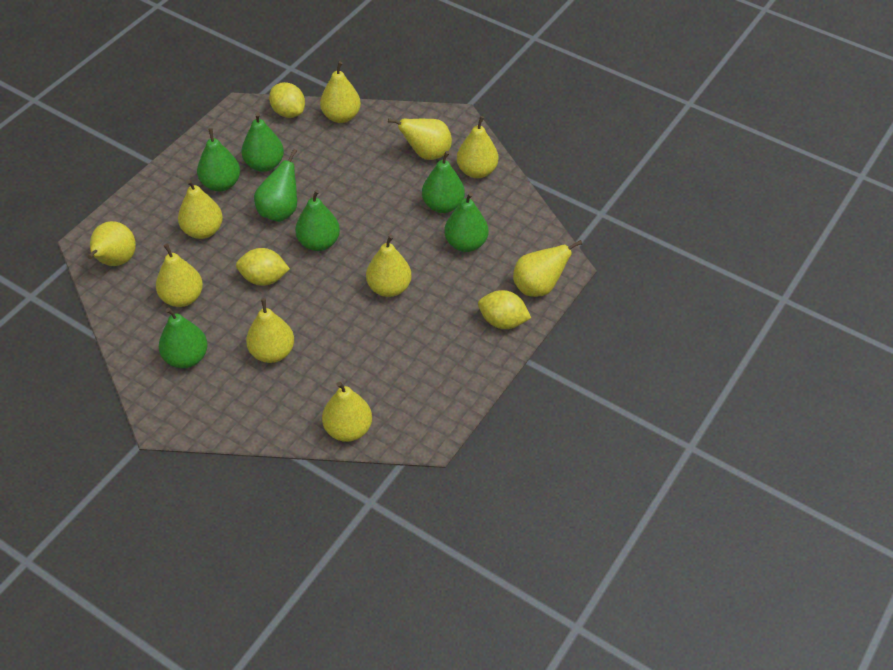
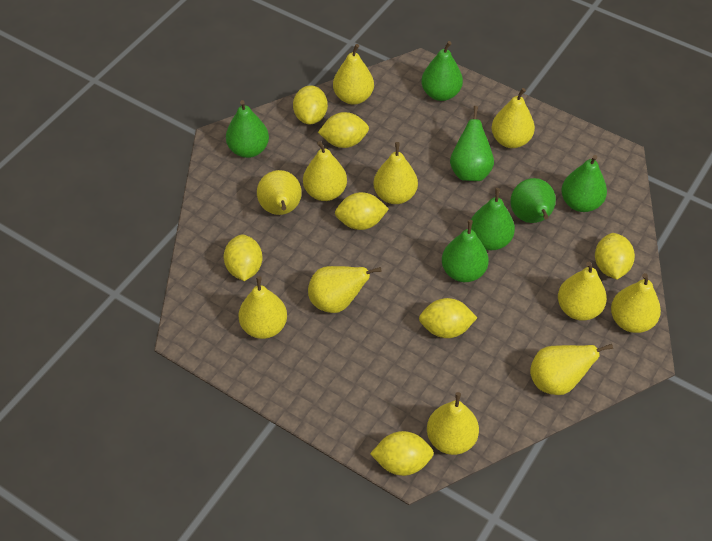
yellow lemon: 3 -> 7
yellow pear: 10 -> 11

